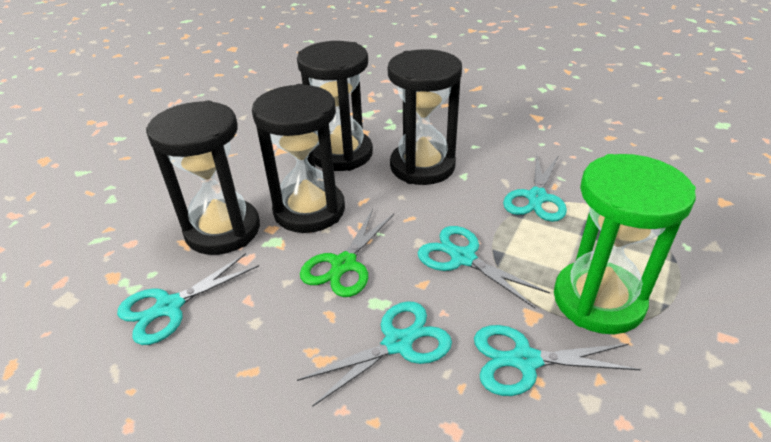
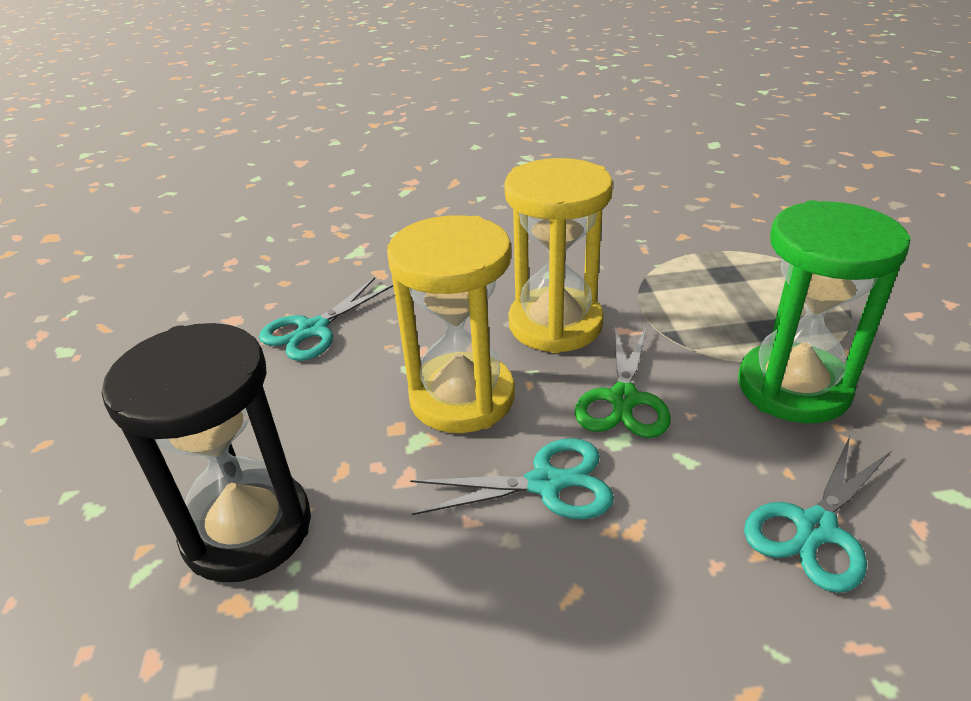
black hourglass: 4 -> 1
turquoise scissors: 5 -> 3
yellow hourglass: 0 -> 2

